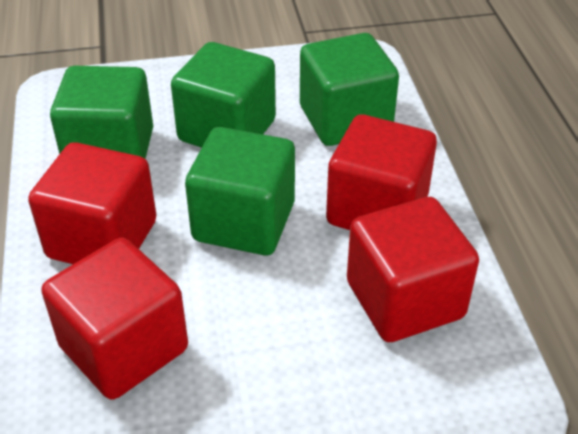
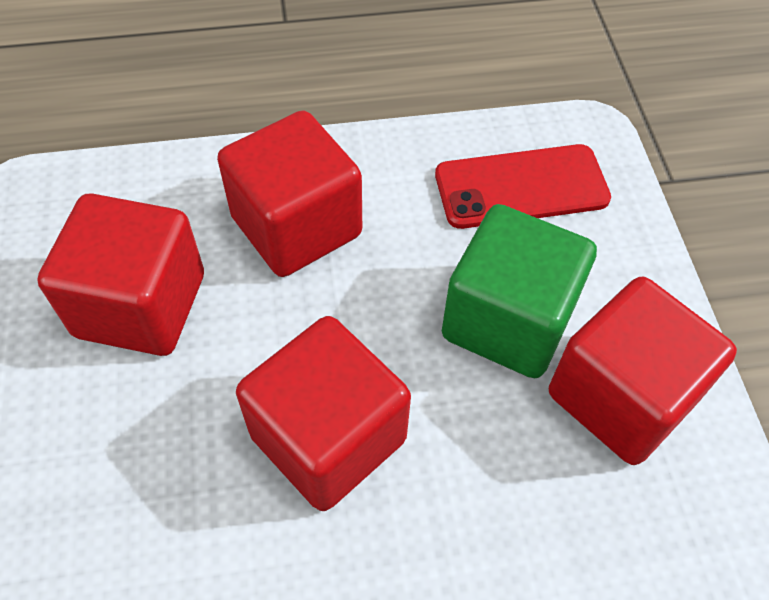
green cube: 4 -> 1
red phone: 0 -> 1

